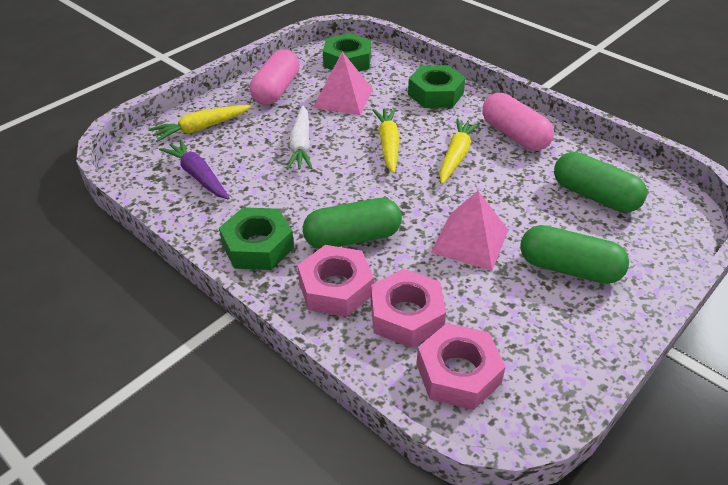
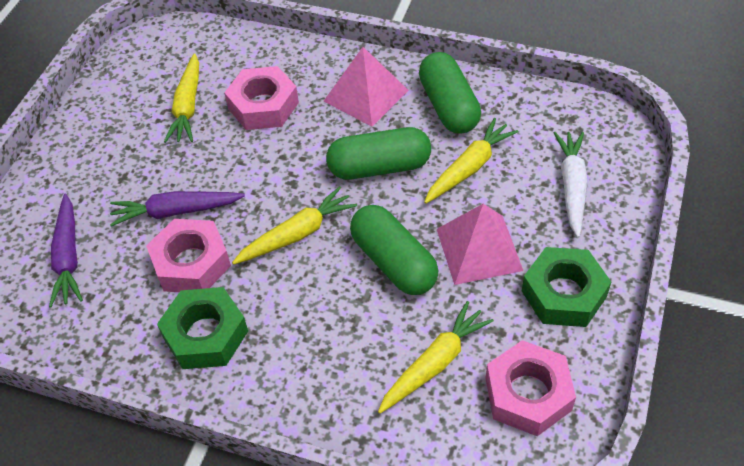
green nut: 3 -> 2
pink capsule: 2 -> 0
purple carrot: 1 -> 2
yellow carrot: 3 -> 4

